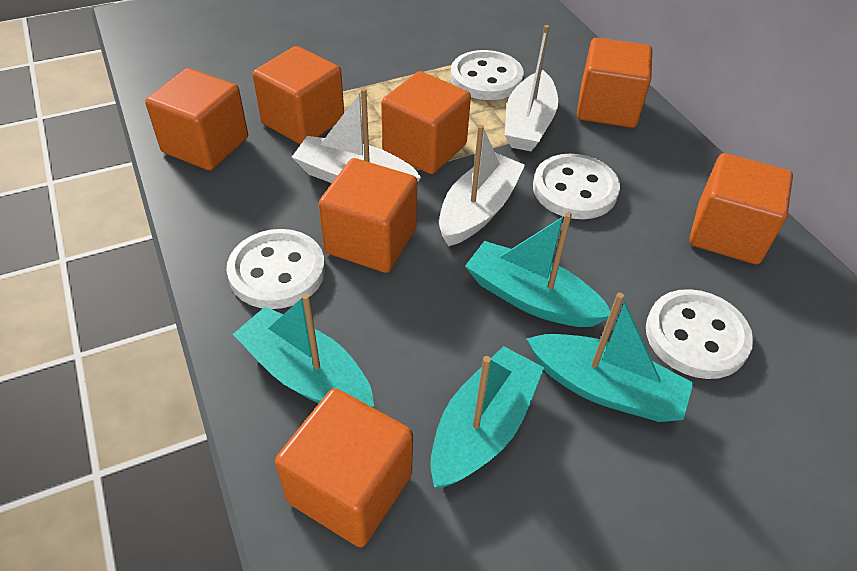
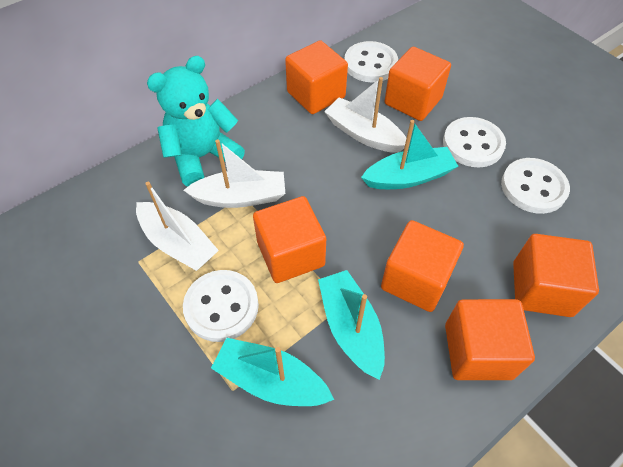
orange cube: 7 -> 6
turquoise boat: 4 -> 3
turquoise teddy bear: 0 -> 1

